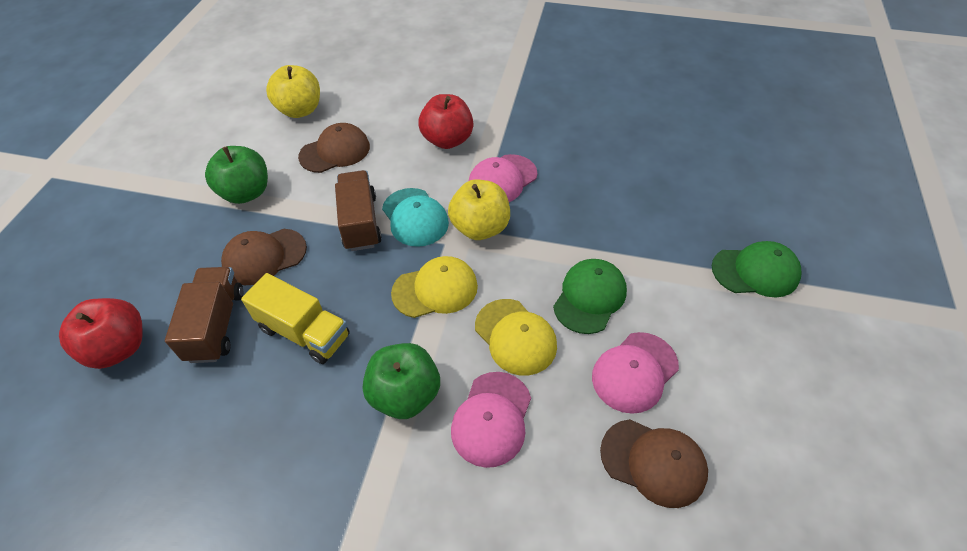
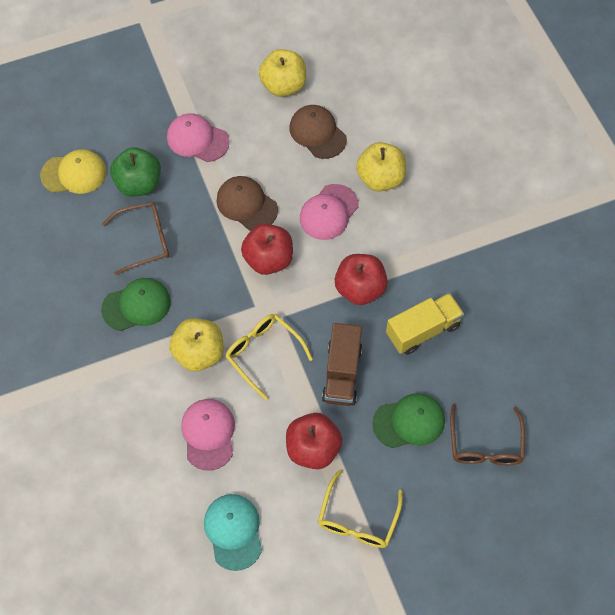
brown cap: 3 -> 2
brown glasses: 0 -> 2
brown truck: 2 -> 1
green apple: 2 -> 1
red apple: 2 -> 3
yellow apple: 2 -> 3
yellow cap: 2 -> 1
yellow glasses: 0 -> 2

